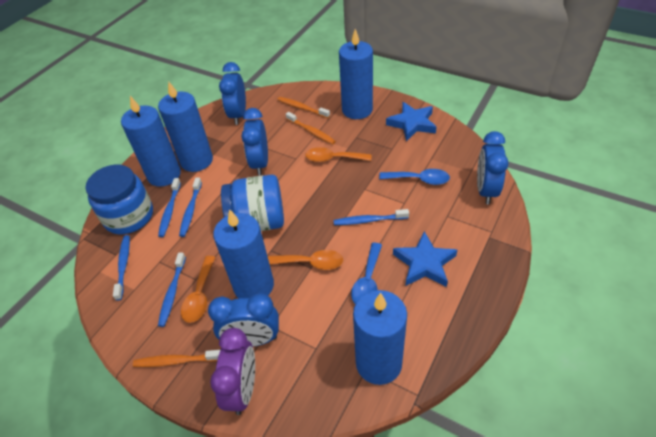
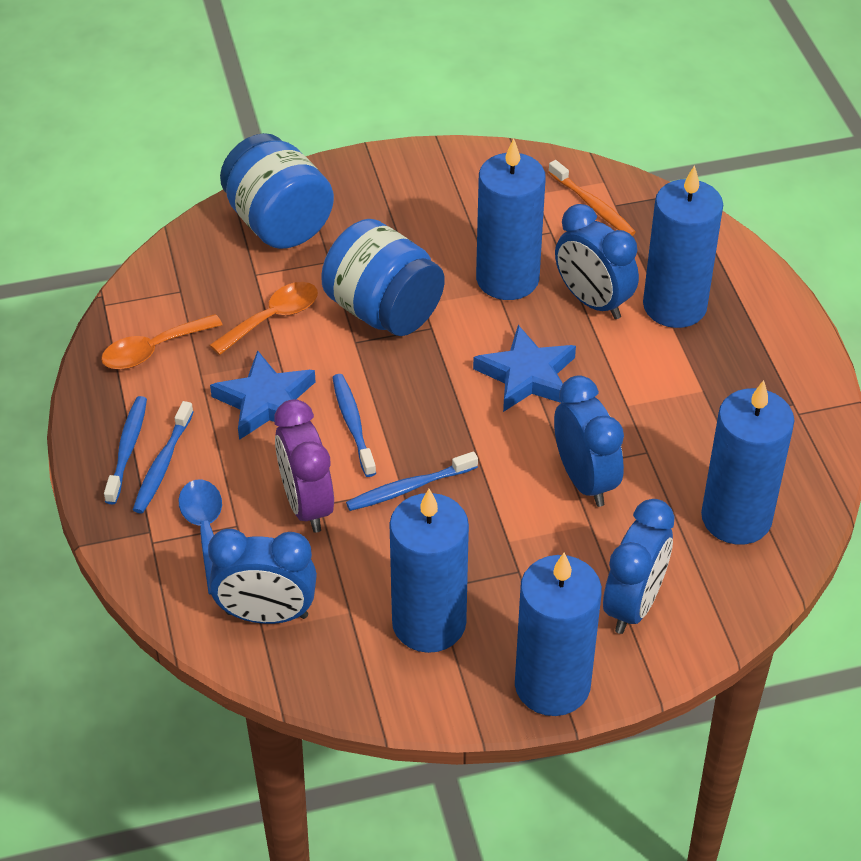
blue spoon: 2 -> 1
blue toothbrush: 5 -> 4
orange spoon: 3 -> 2
orange toothbrush: 3 -> 1

